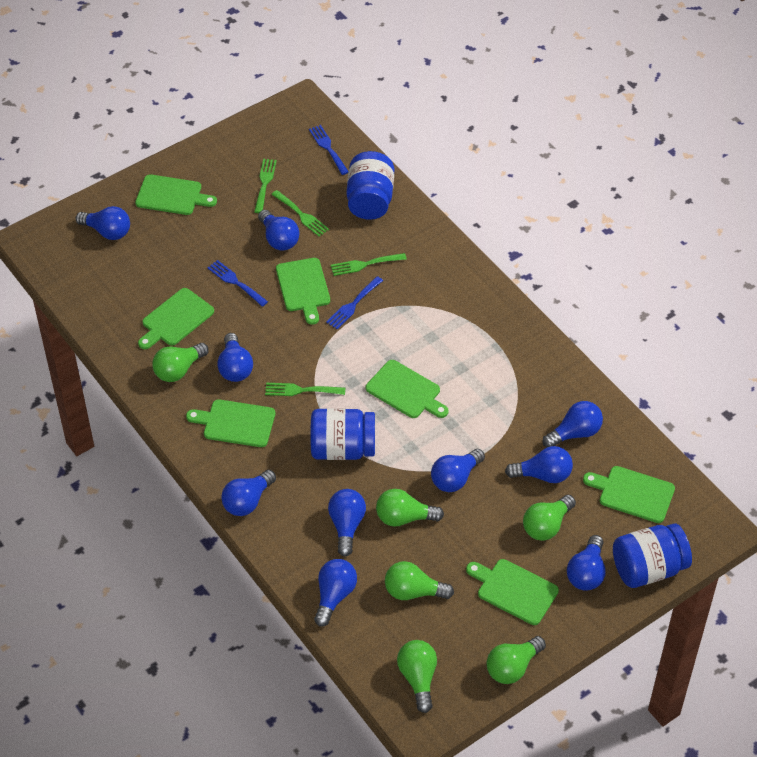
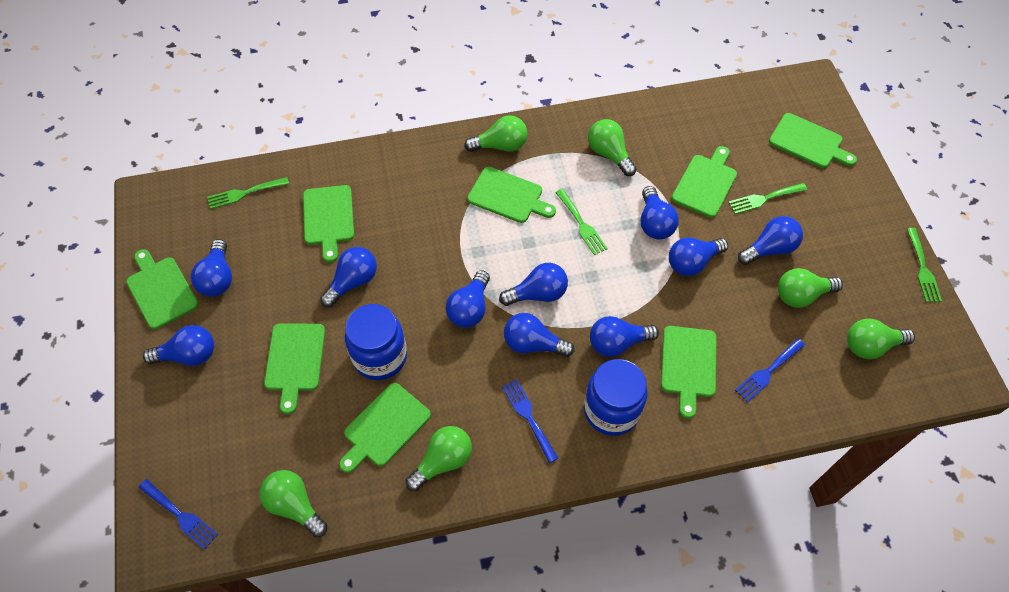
blue jar: 3 -> 2
green cutting board: 7 -> 8

